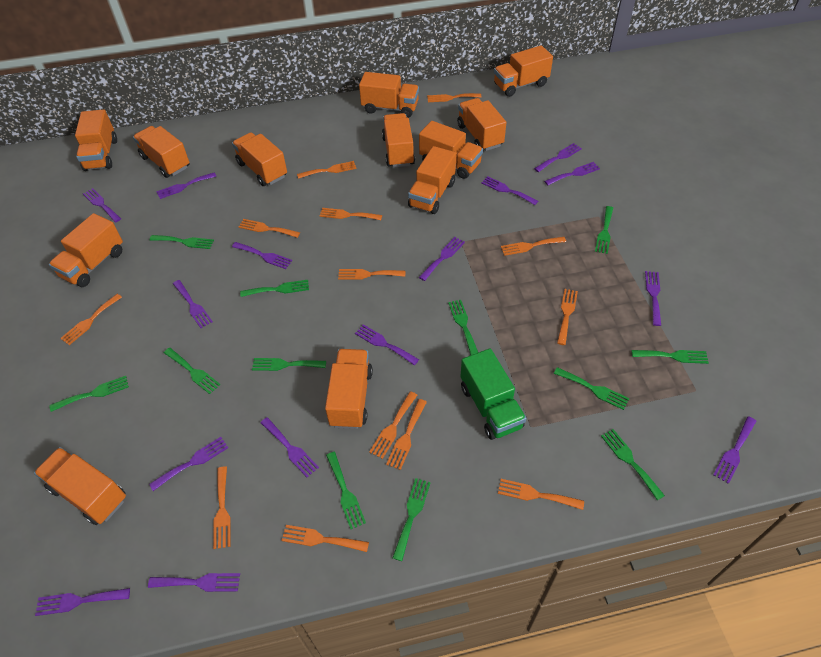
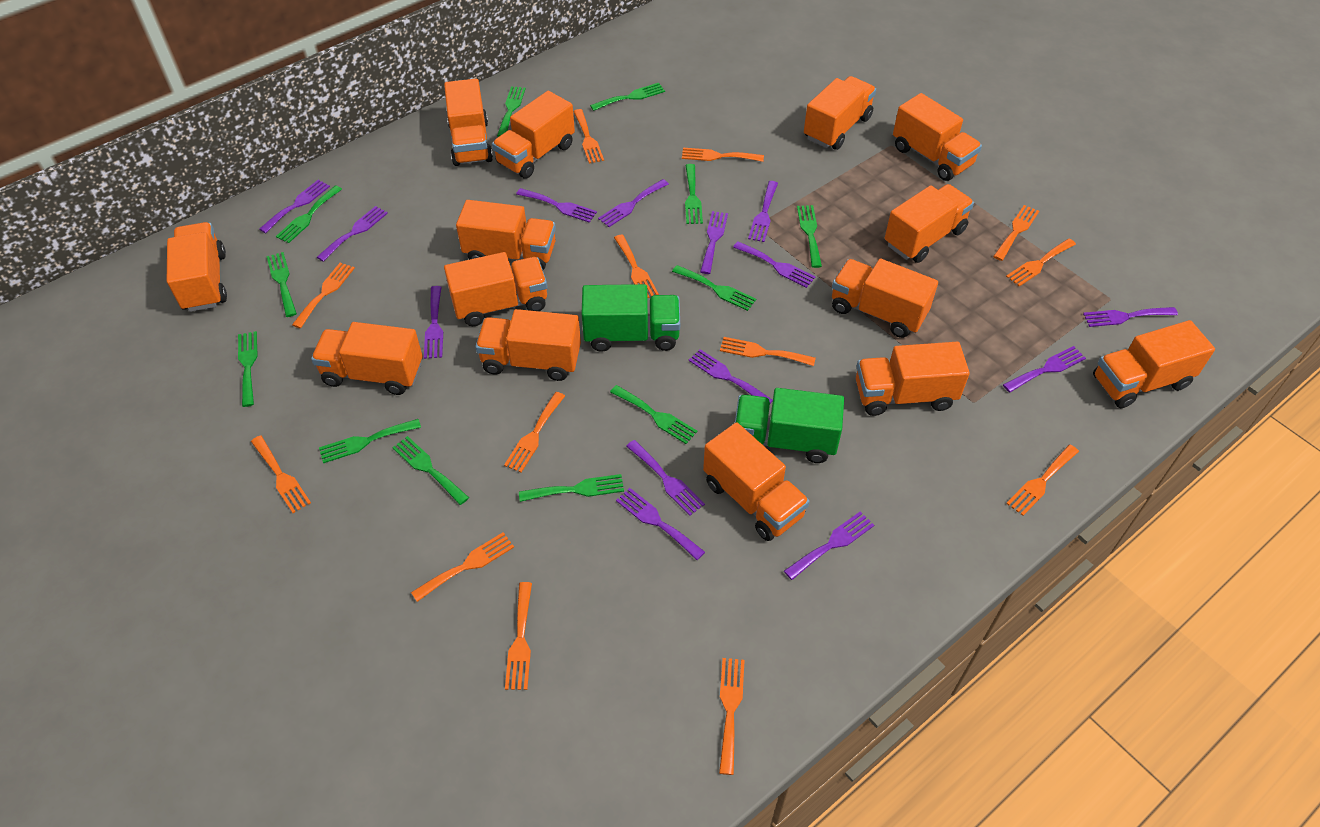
green truck: 1 -> 2
orange truck: 12 -> 14
purple fork: 15 -> 14

